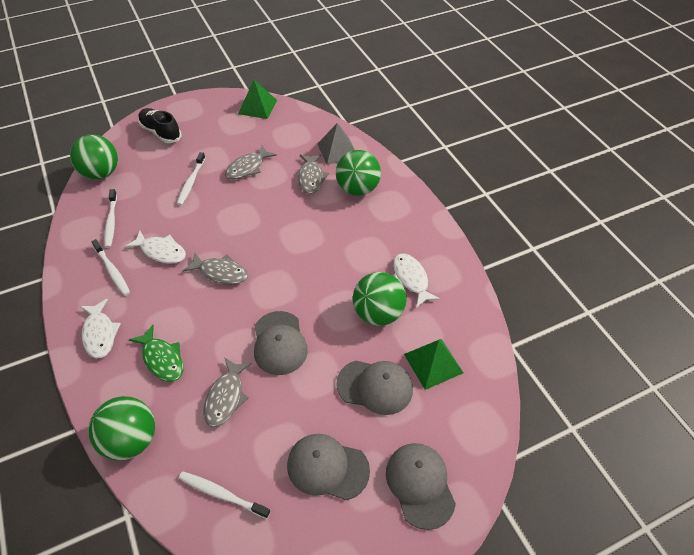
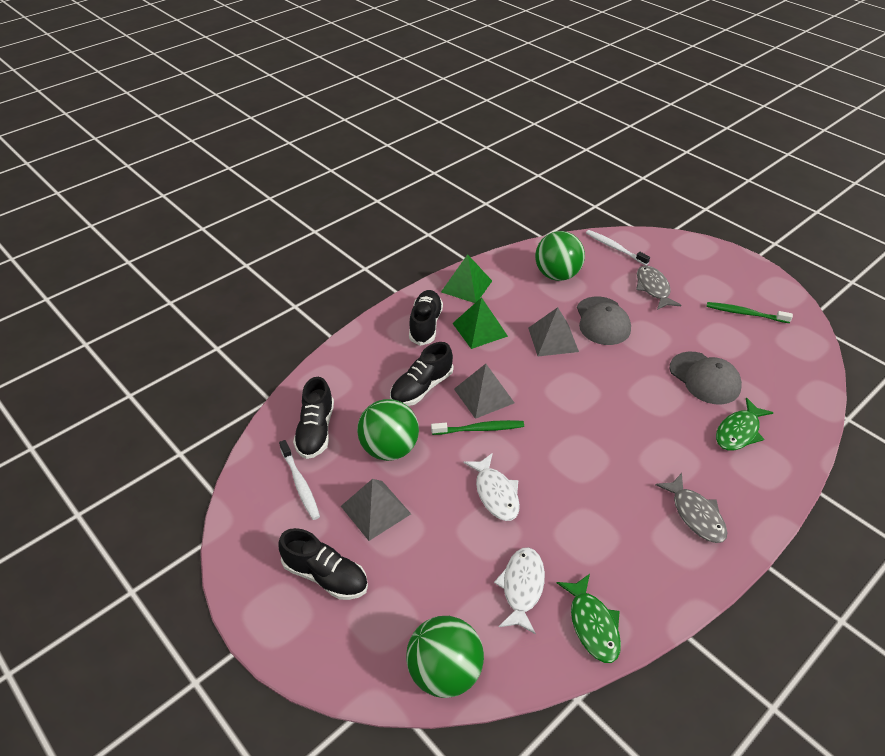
black shoe: 1 -> 4
green ball: 4 -> 3
green fish: 1 -> 2
green toothbrush: 0 -> 2
grey cap: 4 -> 2
grey fish: 4 -> 2
grey pyramid: 1 -> 3
white fish: 3 -> 2
white toothbrush: 4 -> 2

